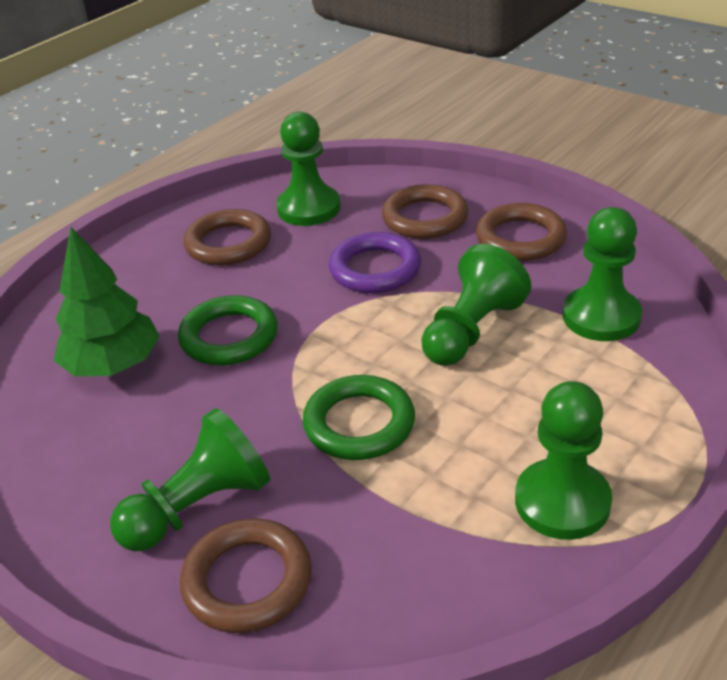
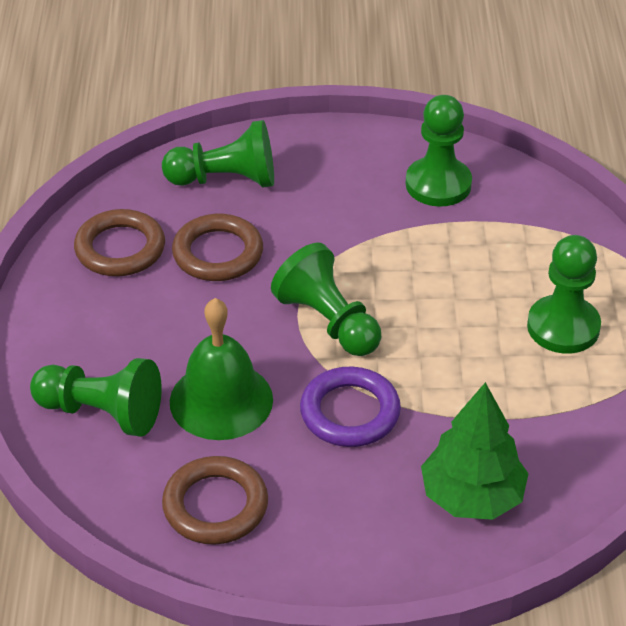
brown ring: 4 -> 3
green bell: 0 -> 1
green ring: 2 -> 0

